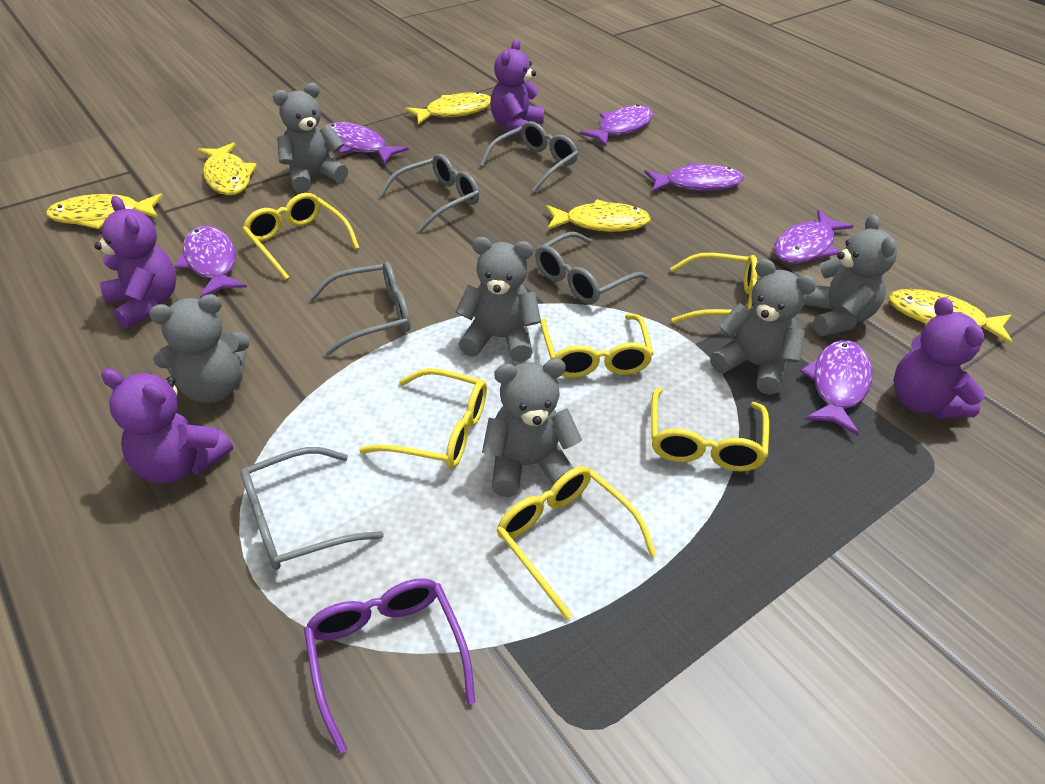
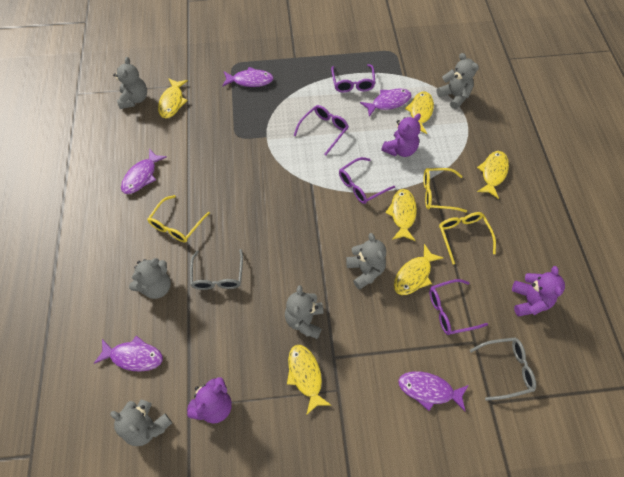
grey glasses: 5 -> 2
purple fish: 6 -> 5
purple glasses: 1 -> 4
purple teddy bear: 4 -> 3
yellow fish: 5 -> 6
yellow glasses: 6 -> 3

